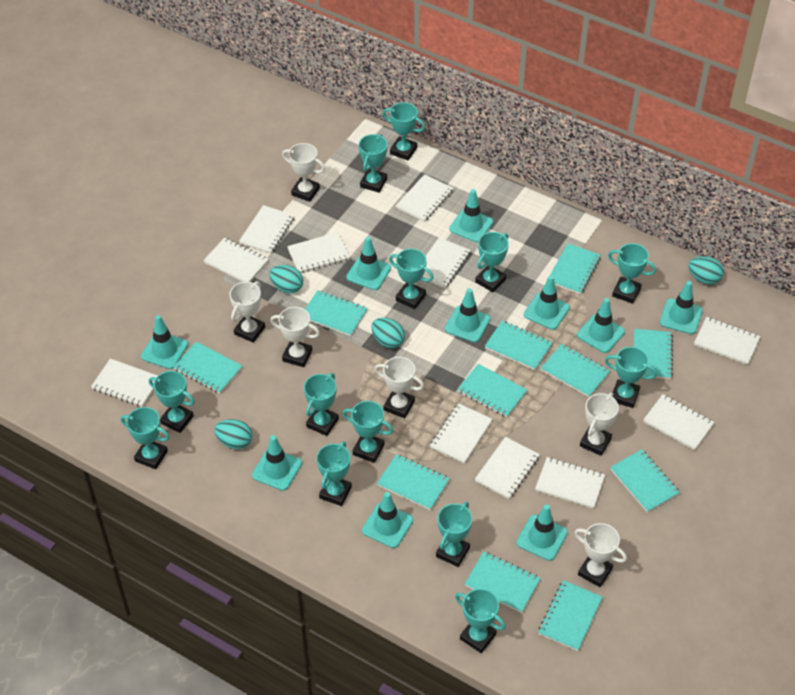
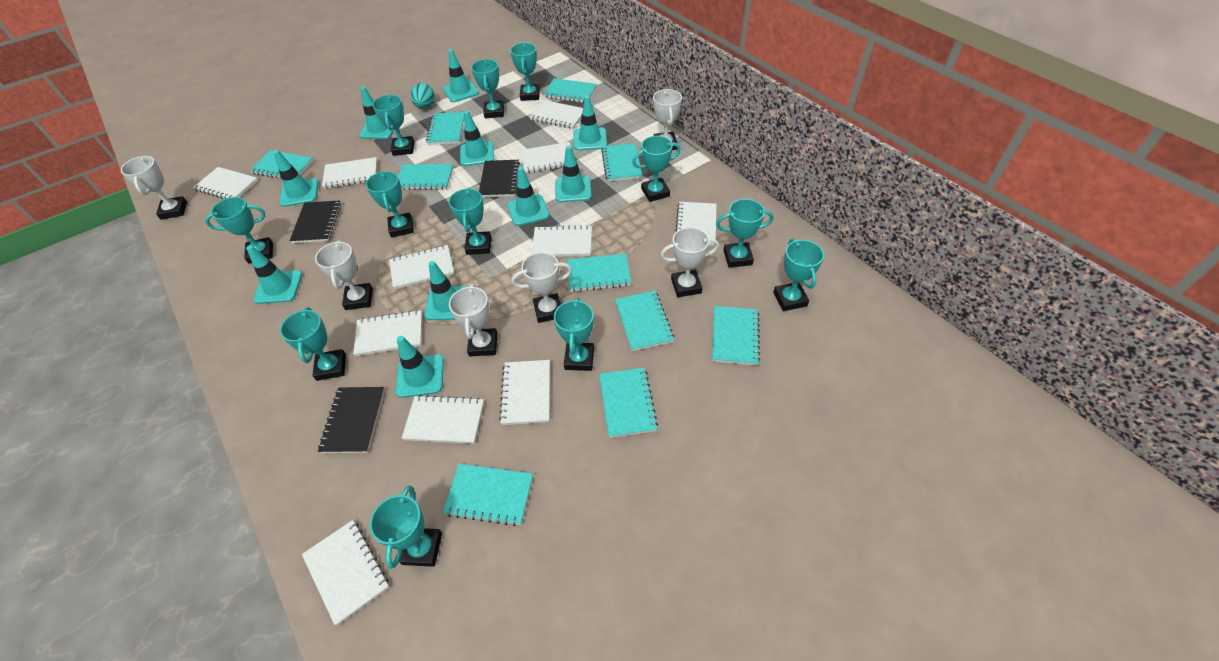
black notebook: 0 -> 3
turquoise egg: 4 -> 1
turquoise notebook: 11 -> 10
turquoise trophy: 13 -> 12

